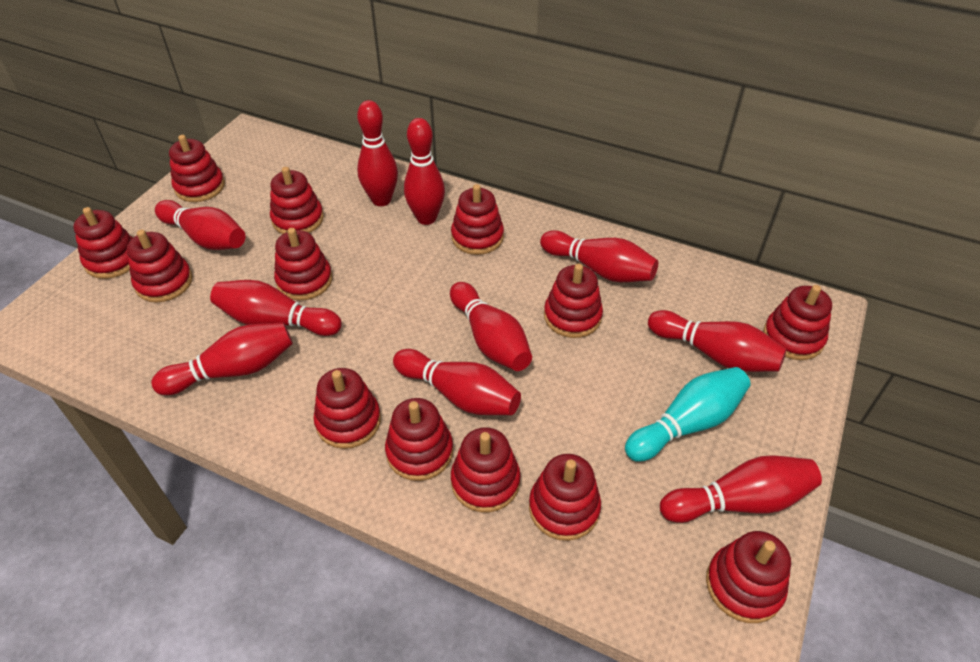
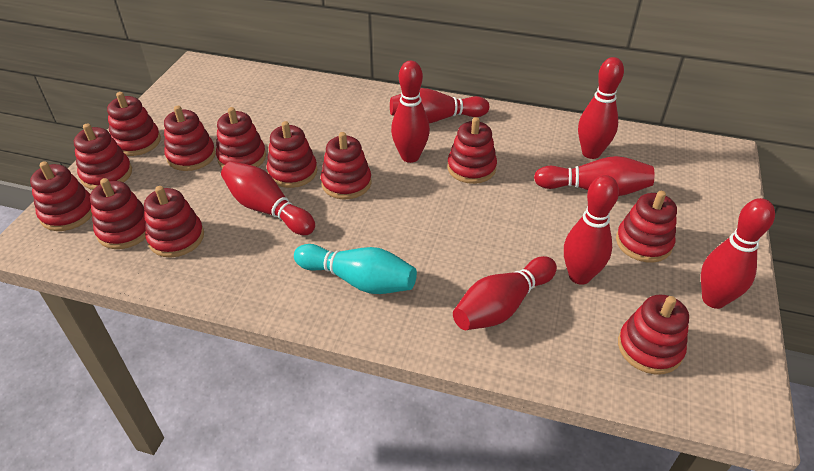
red bowling pin: 10 -> 8
red stacking toy: 13 -> 12

